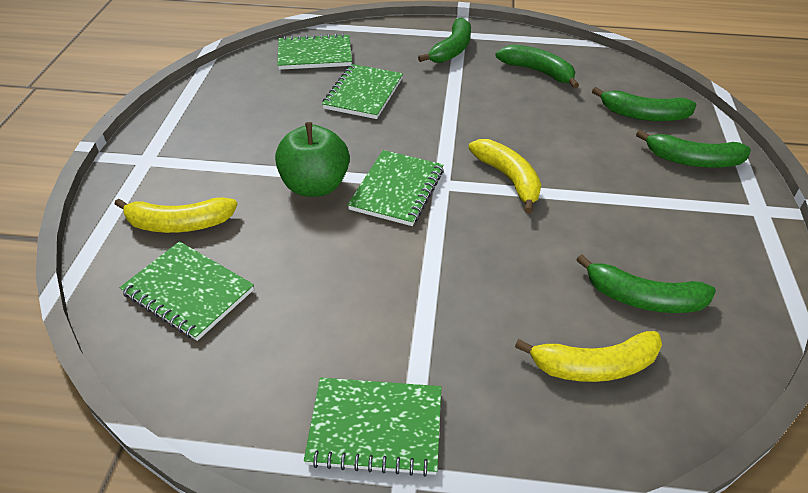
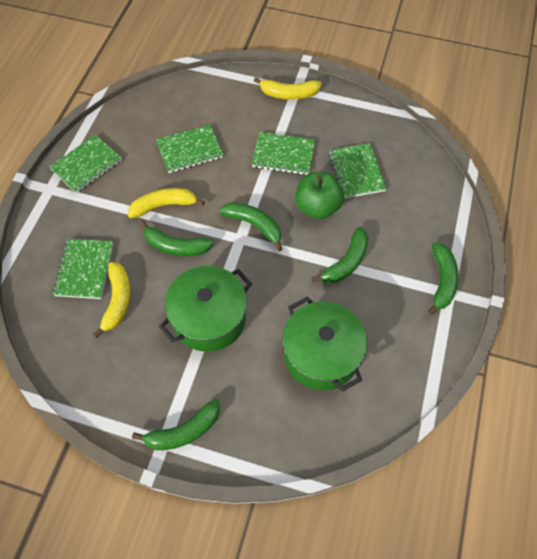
green pot: 0 -> 2

